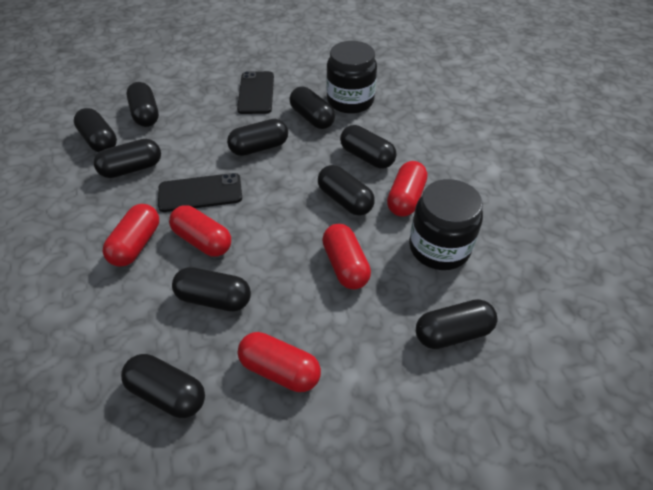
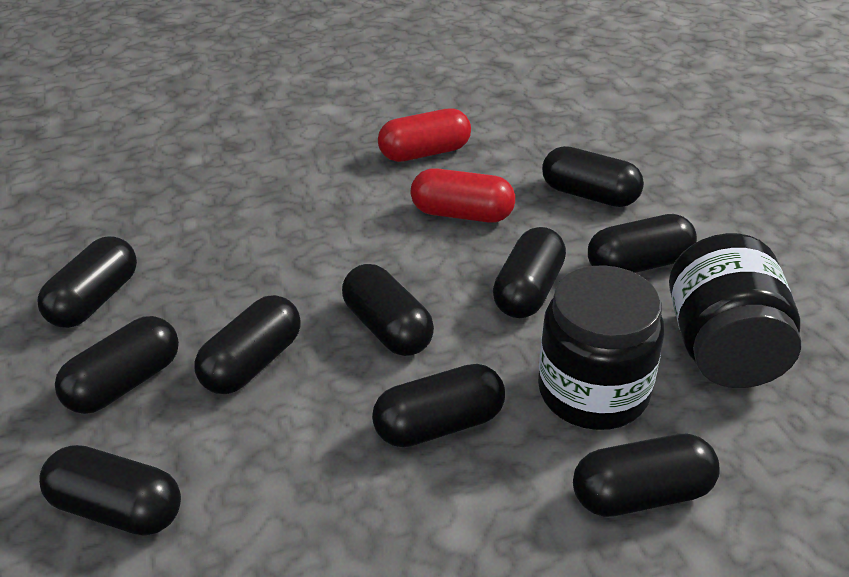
black phone: 2 -> 0
red capsule: 5 -> 2

